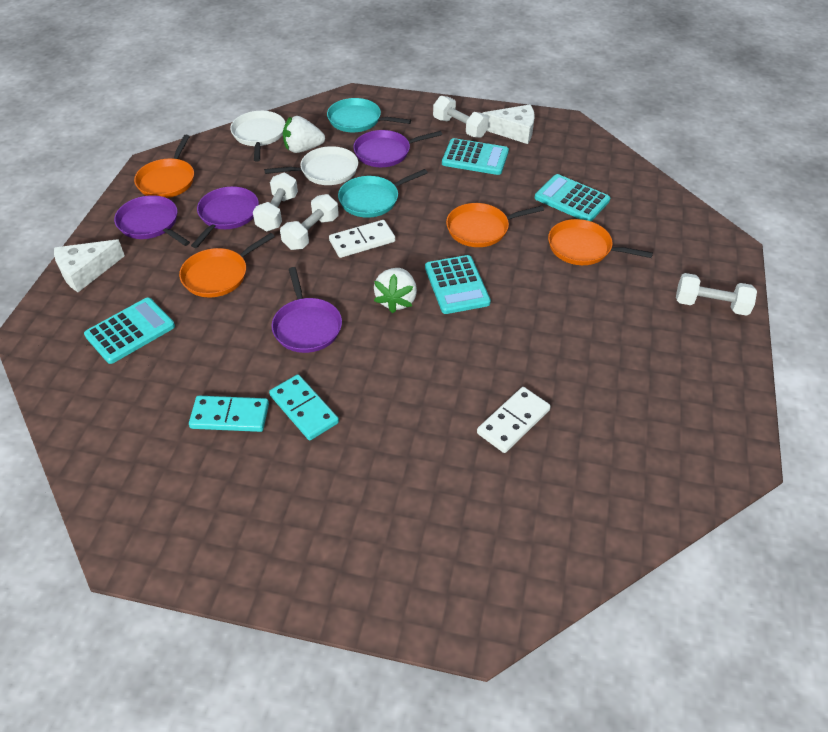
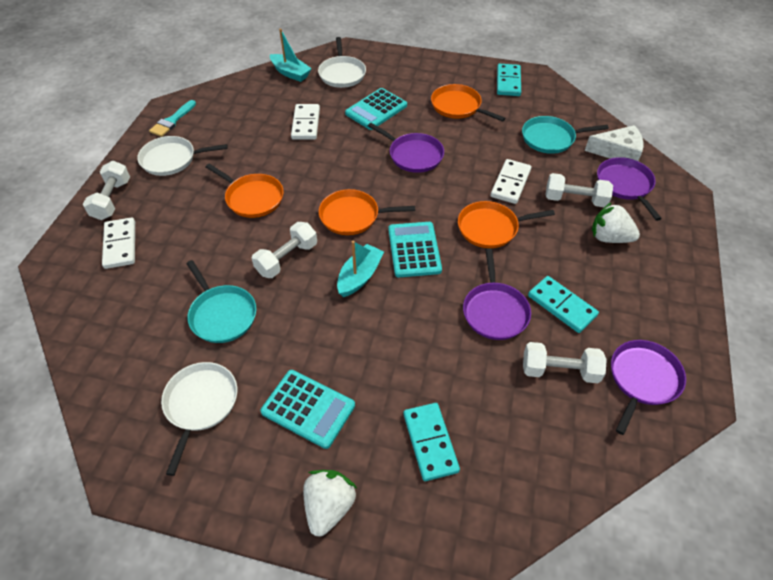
turquoise boat: 0 -> 2
turquoise brush: 0 -> 1
turquoise calculator: 4 -> 3
turquoise domino: 2 -> 3
white cheese: 2 -> 1
white domino: 2 -> 3
white pan: 2 -> 3

